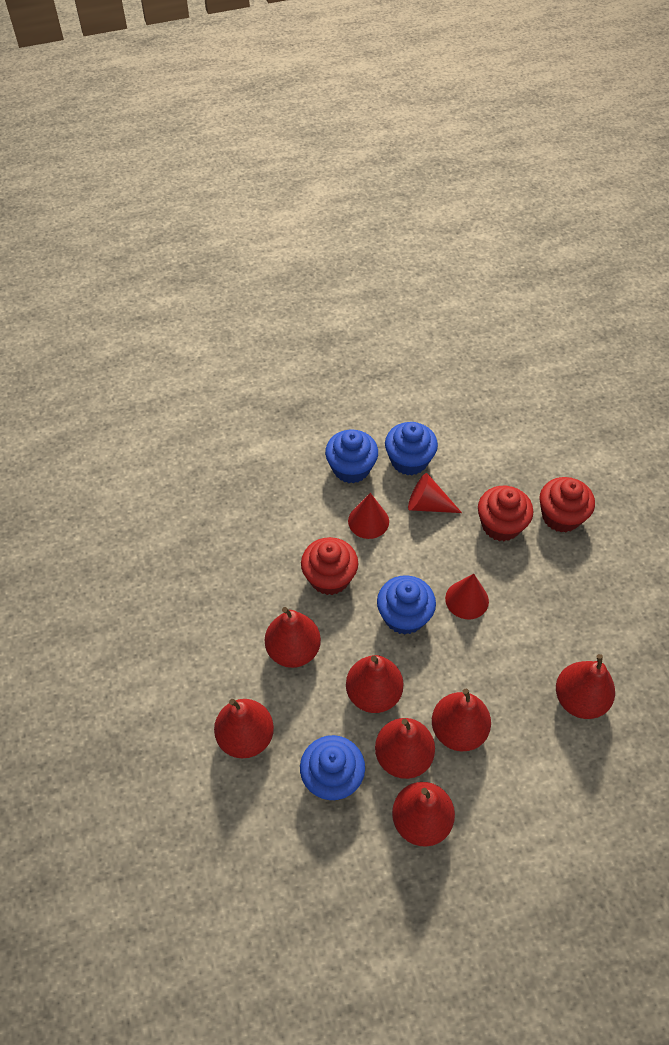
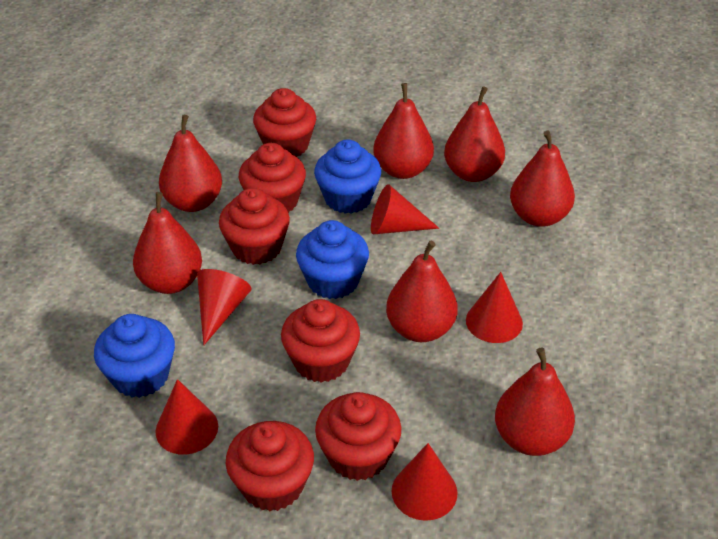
blue cupcake: 4 -> 3
red cone: 3 -> 5
red cupcake: 3 -> 6

